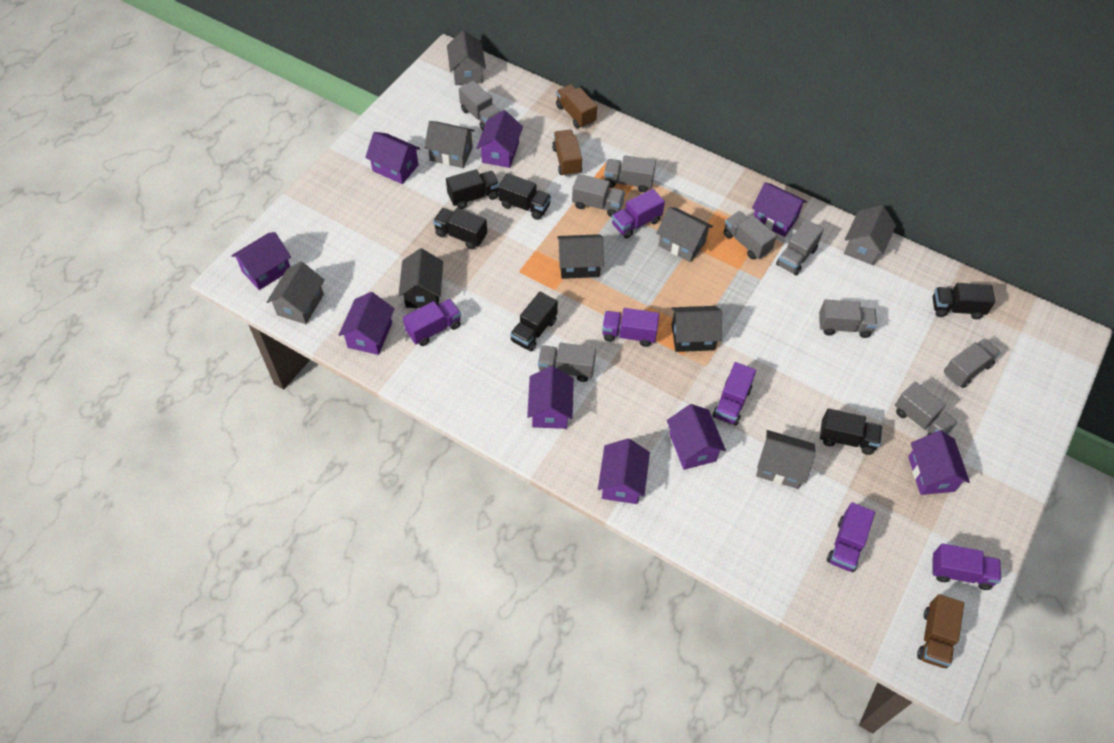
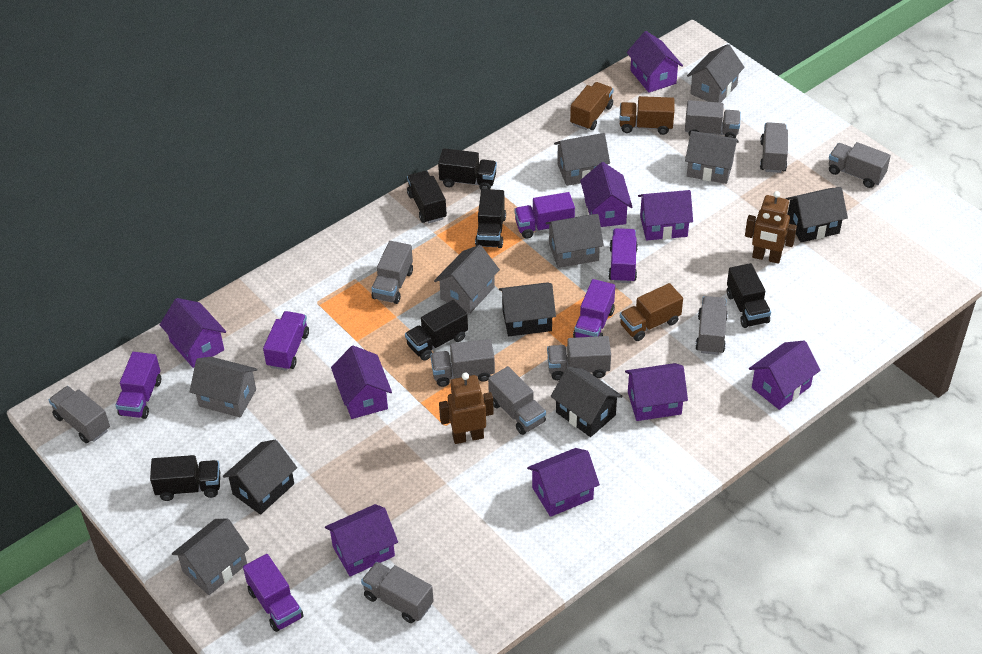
black house: 3 -> 4
brown robot: 0 -> 2
grey house: 6 -> 7
grey truck: 9 -> 10

